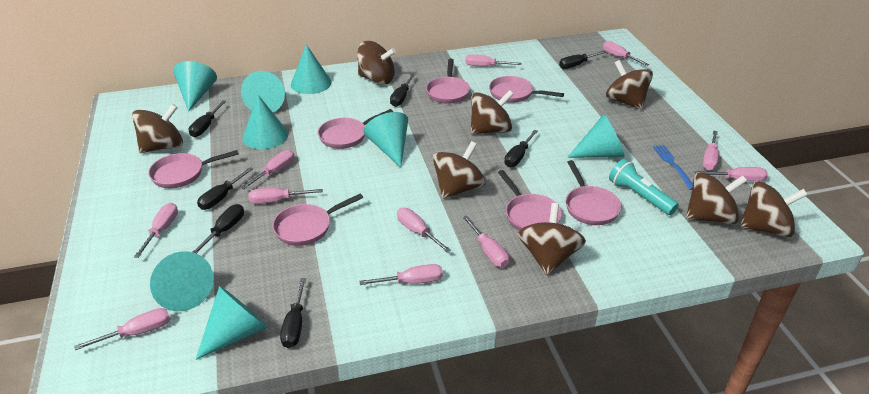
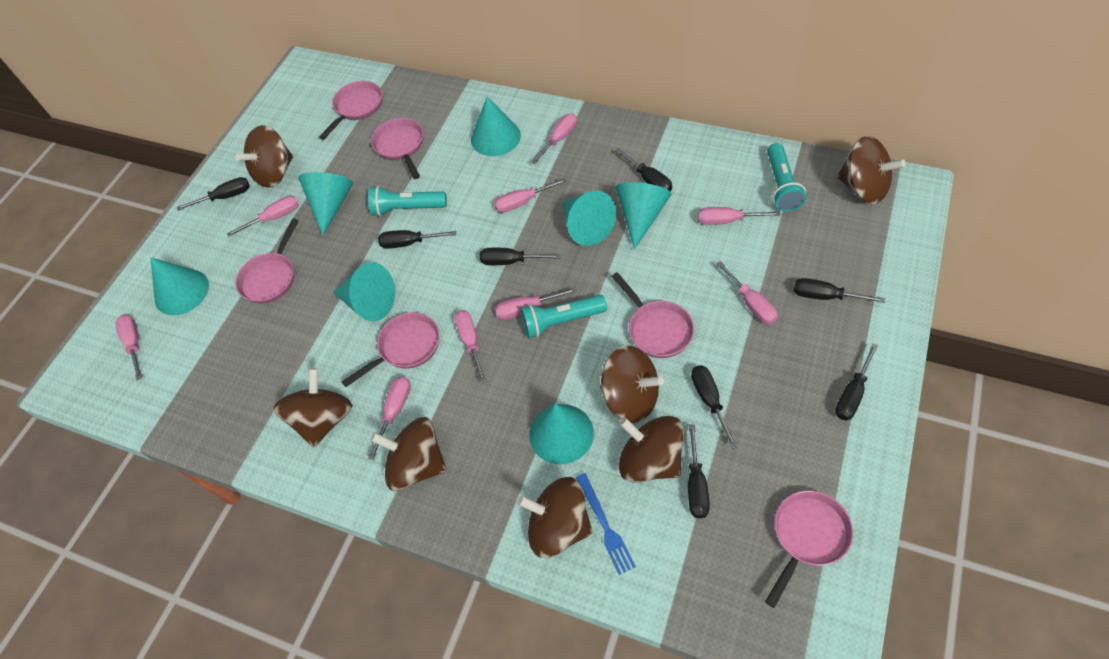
black screwdriver: 7 -> 8
brown spinning top: 8 -> 7
pink pan: 7 -> 6
pink screwdriver: 11 -> 9
turquoise cone: 8 -> 7
turquoise flashlight: 1 -> 3

